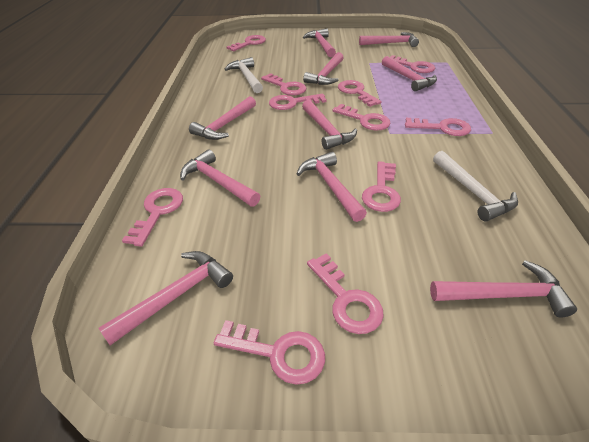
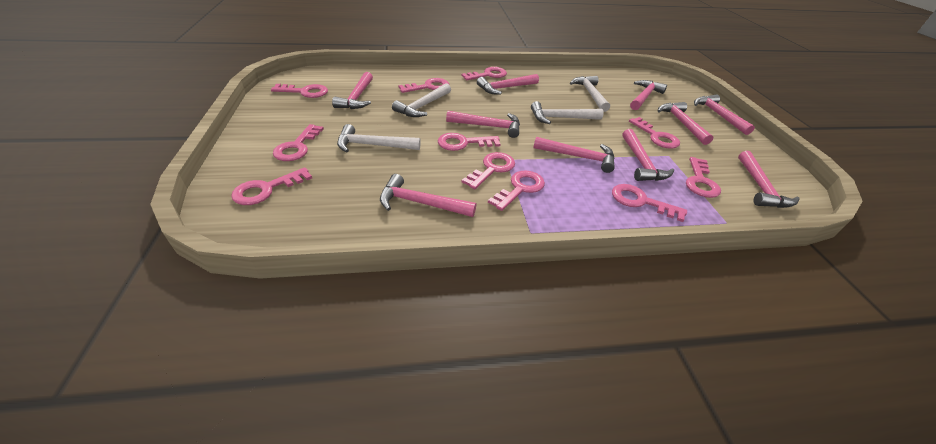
white hammer: 2 -> 4

